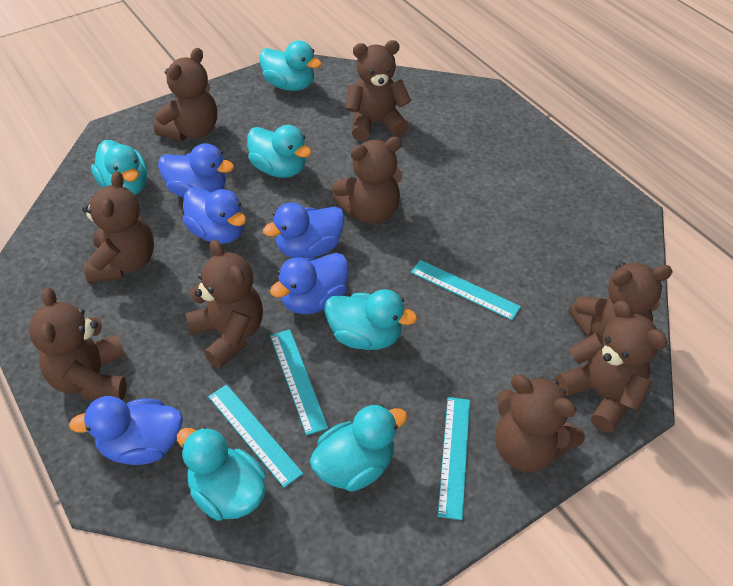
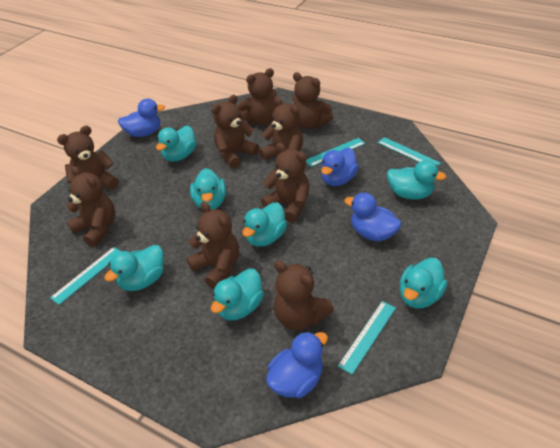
blue duck: 5 -> 4
turquoise duck: 6 -> 7

